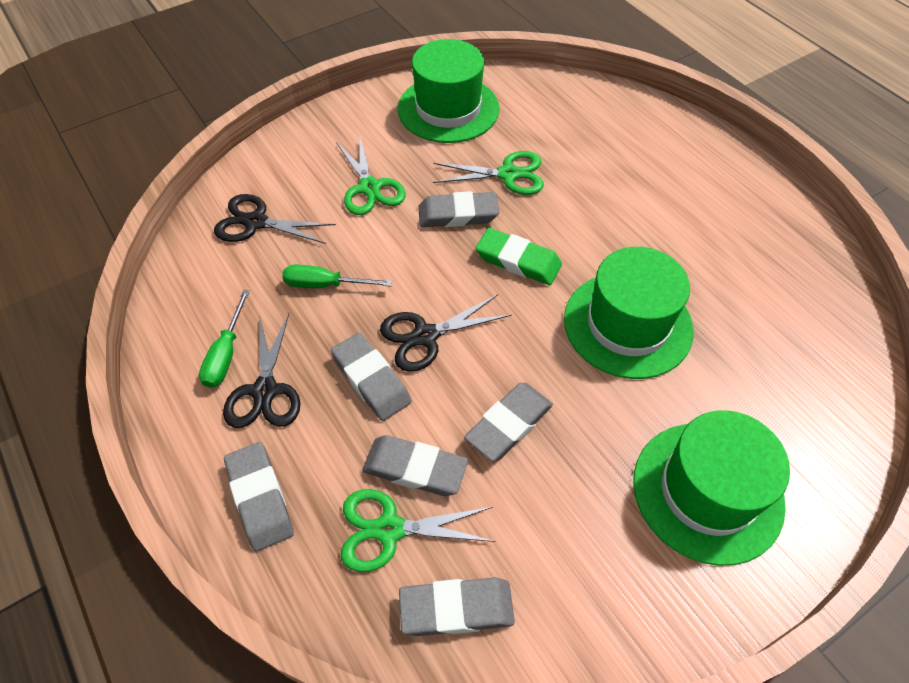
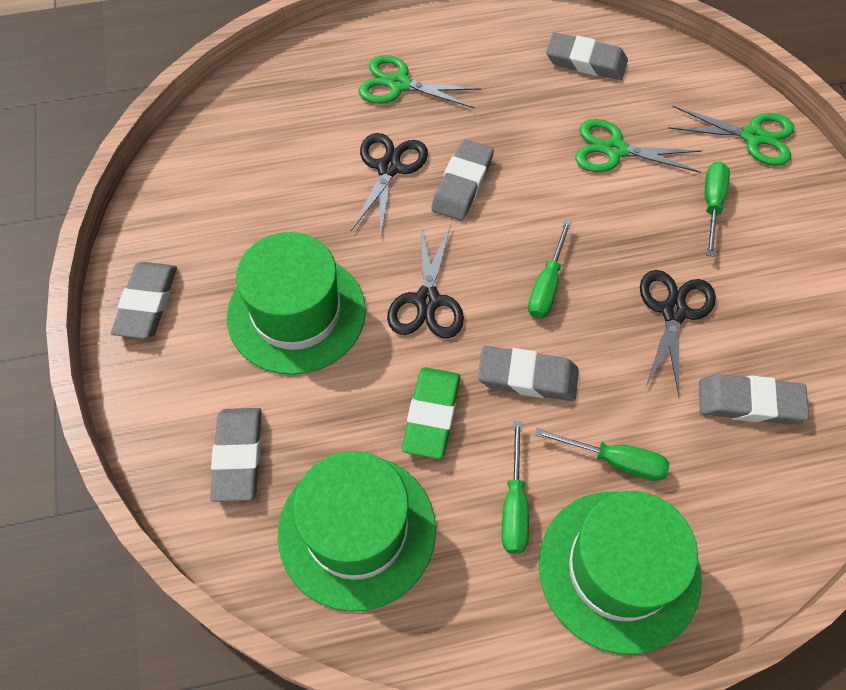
green screwdriver: 2 -> 4

